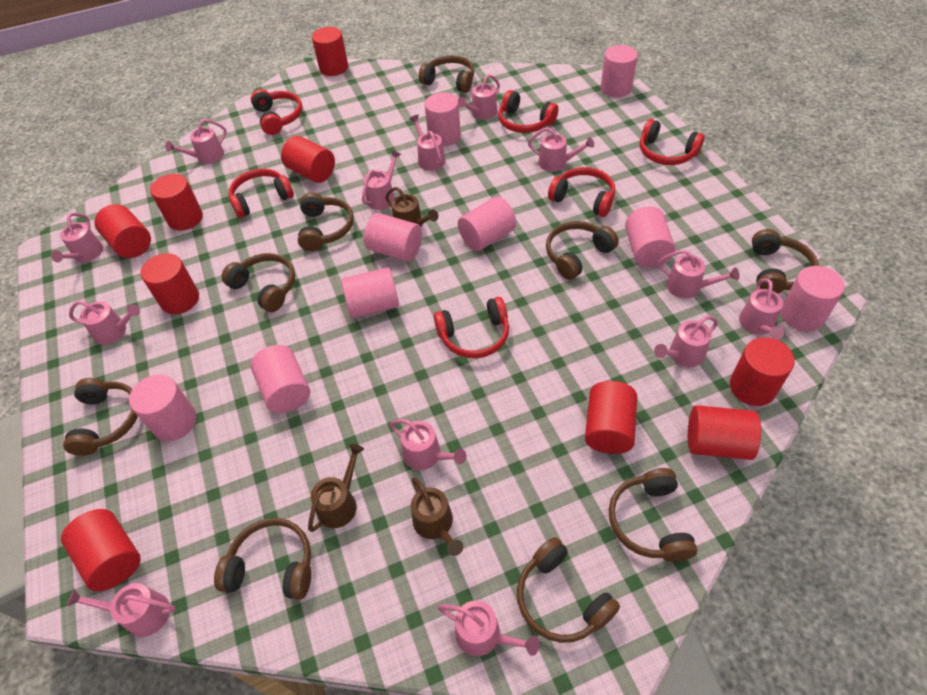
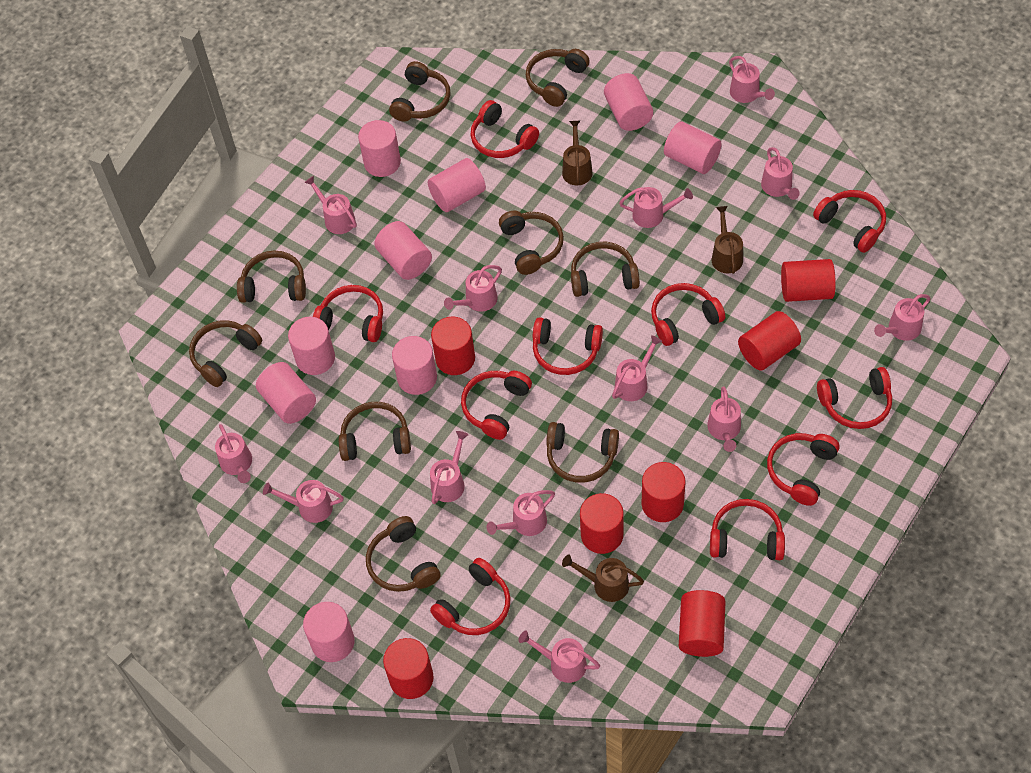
red cylinder: 9 -> 7
red headphones: 6 -> 10

